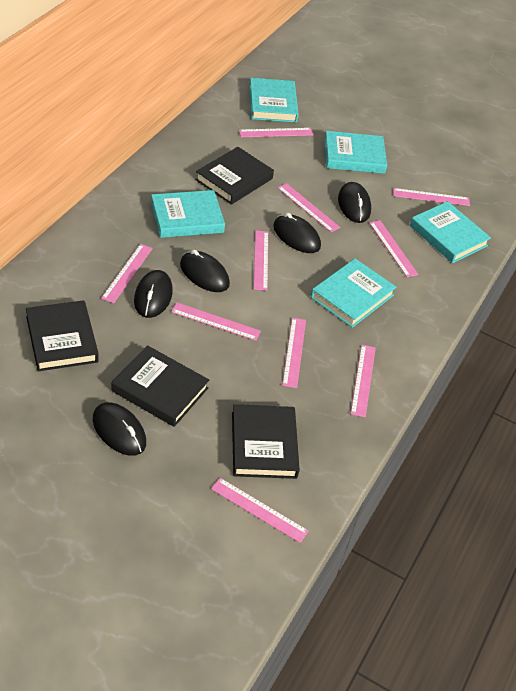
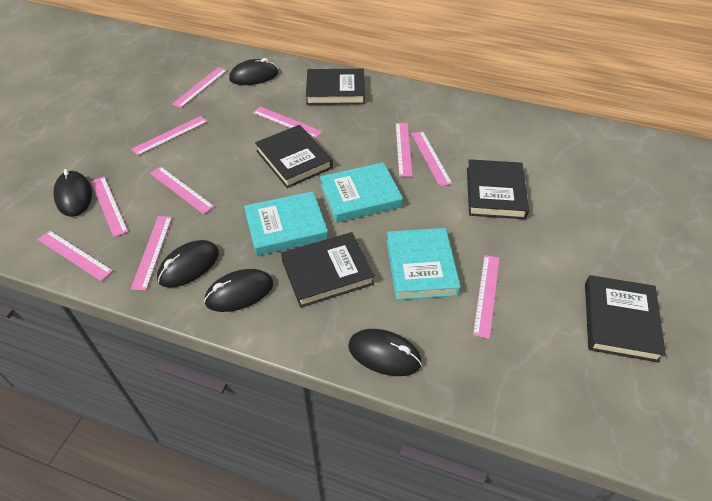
black book: 4 -> 5
turquoise book: 5 -> 3

